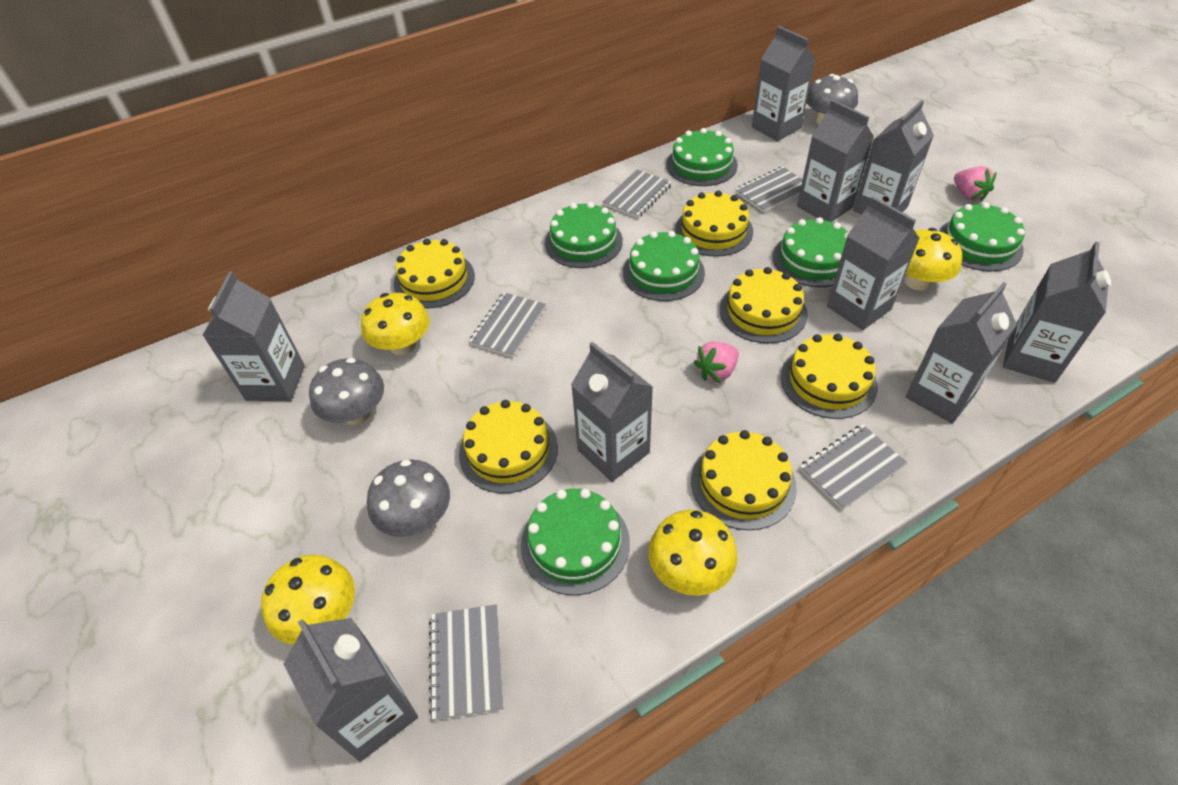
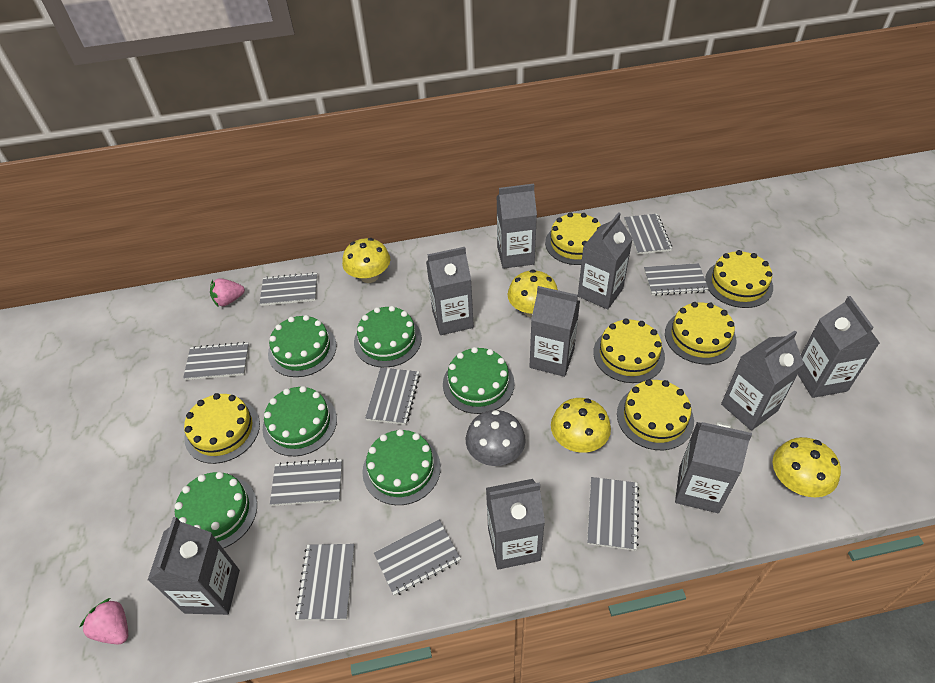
grey mushroom: 3 -> 1
grey notebook: 5 -> 9

